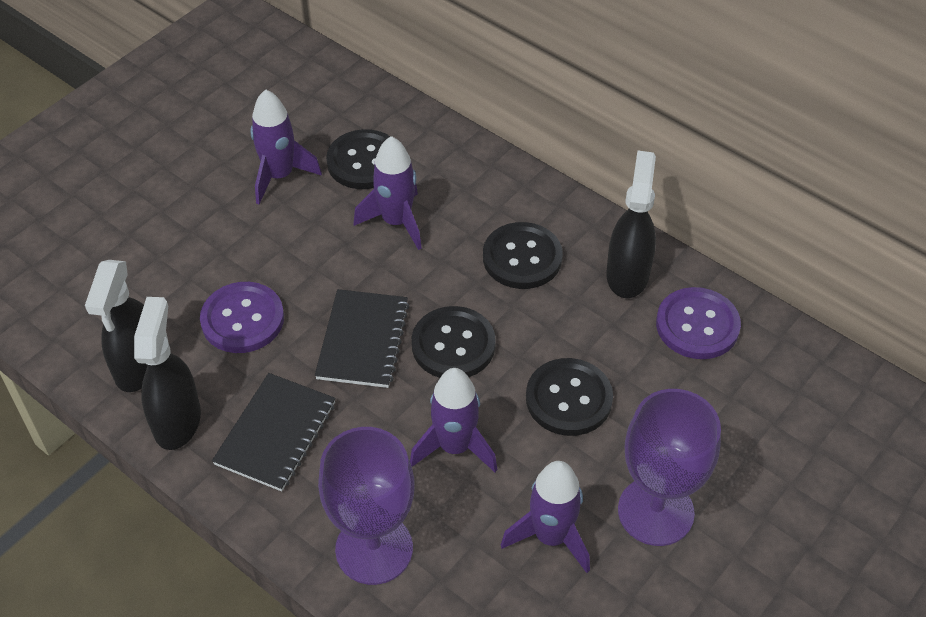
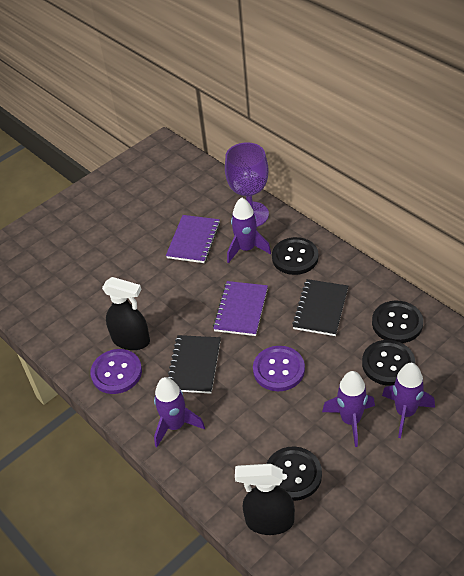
black spray bottle: 3 -> 2
purple goblet: 2 -> 1
purple notebook: 0 -> 2

